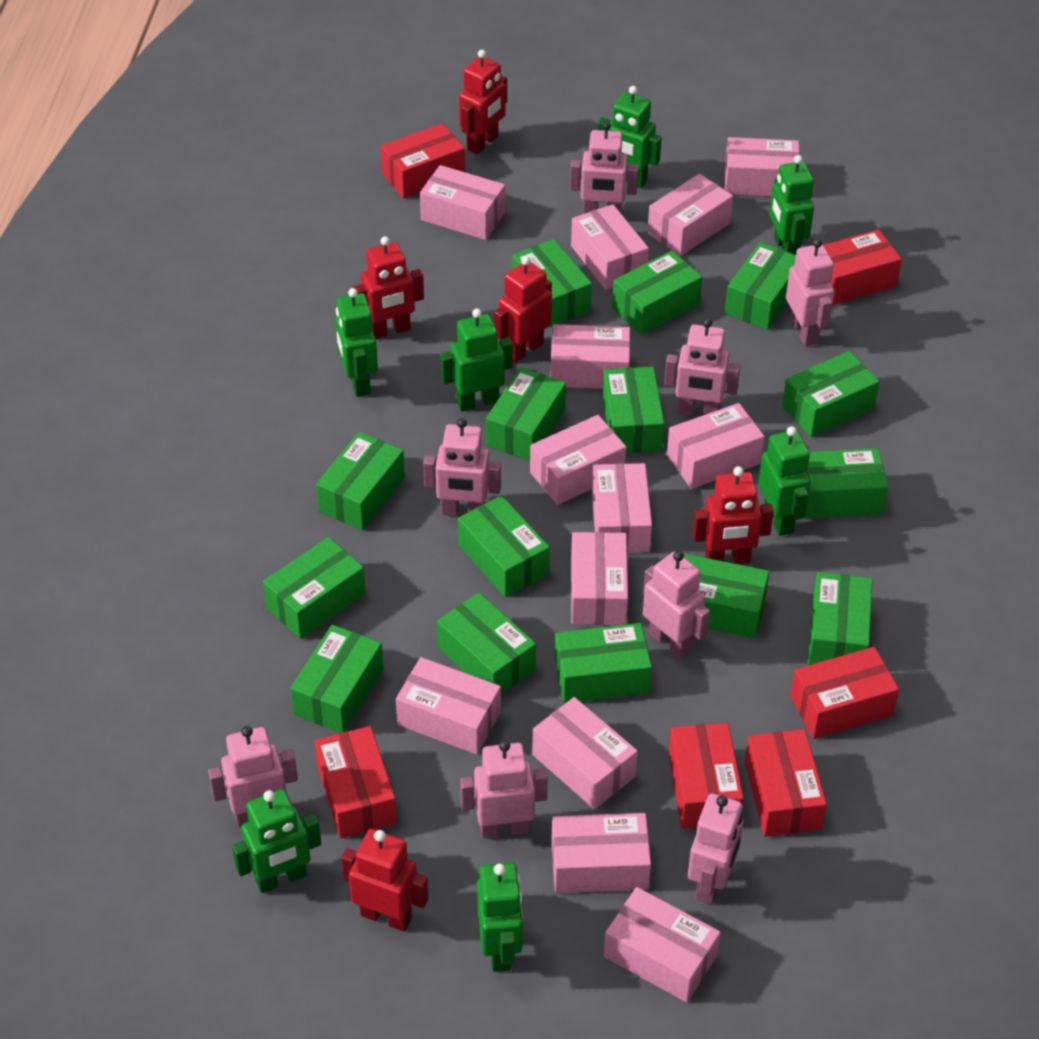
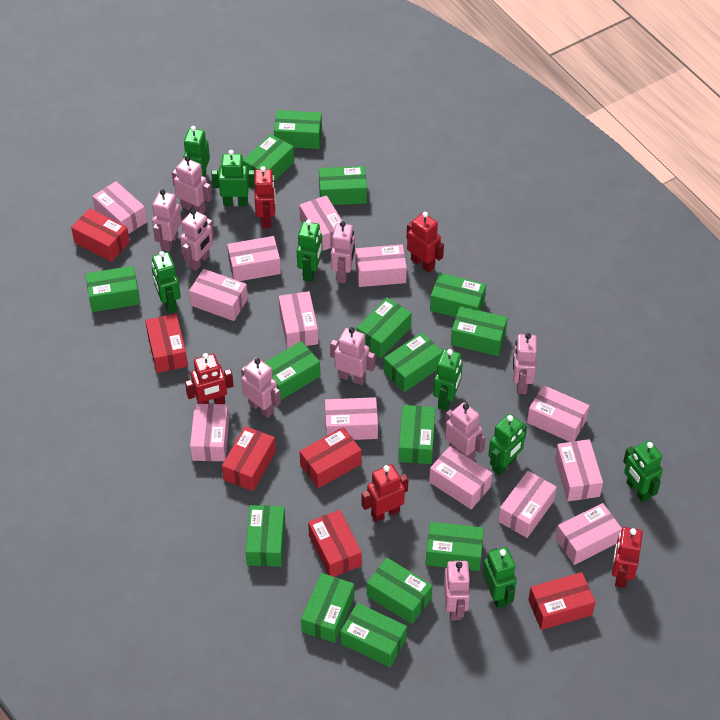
green robot: 7 -> 8
pink robot: 8 -> 9

